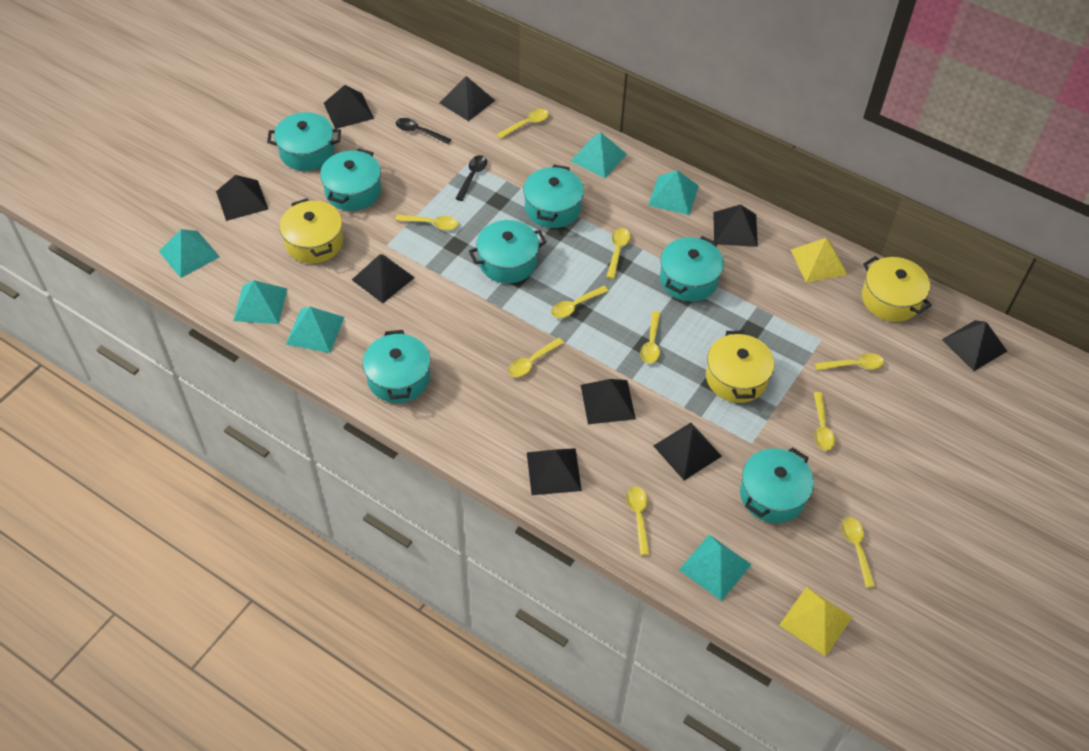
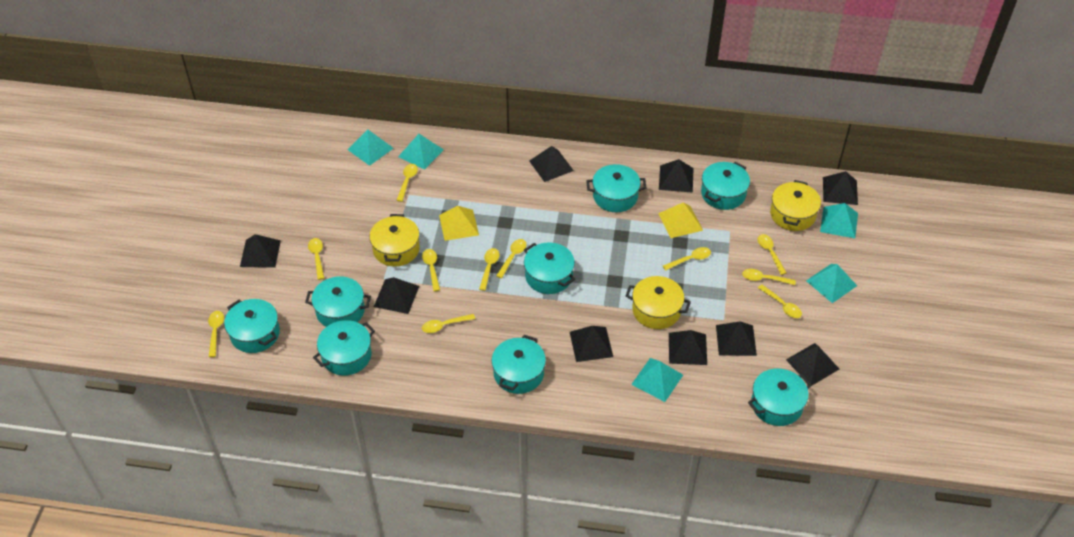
black spoon: 2 -> 0
turquoise pot: 7 -> 8
turquoise pyramid: 6 -> 5
yellow spoon: 10 -> 11

